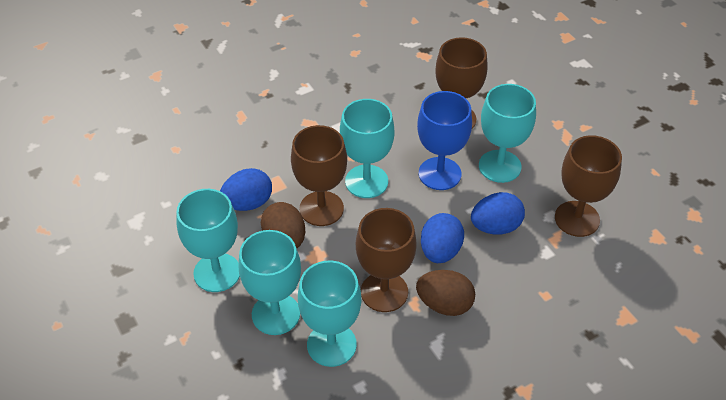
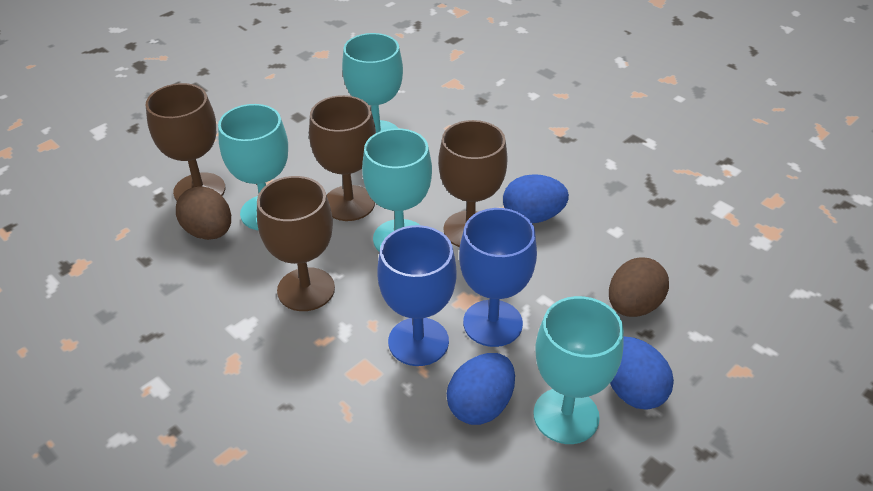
blue goblet: 1 -> 2
turquoise goblet: 5 -> 4

